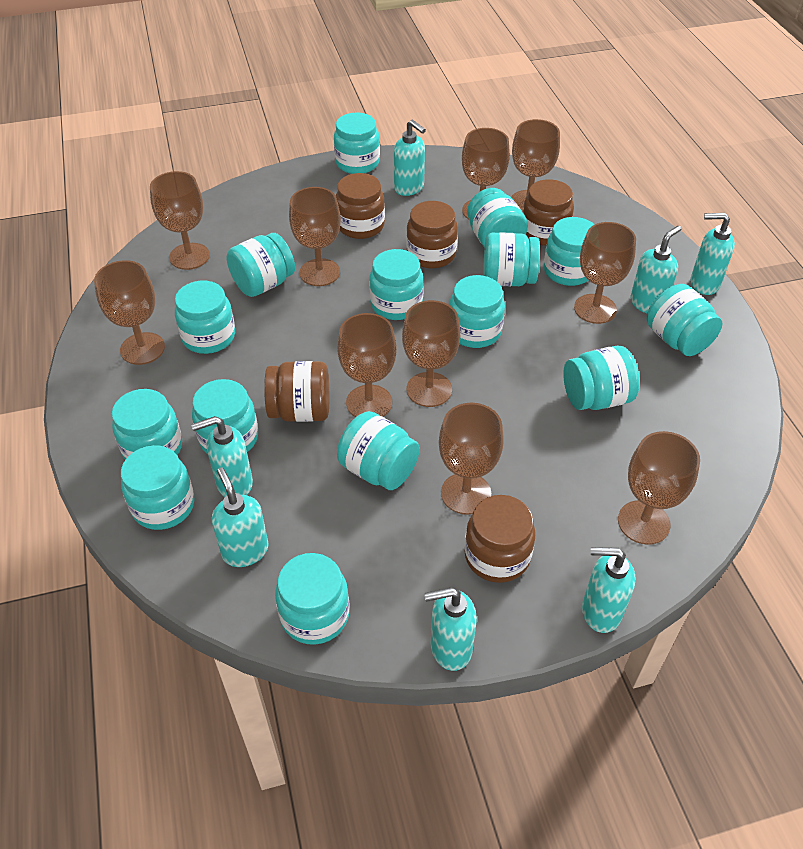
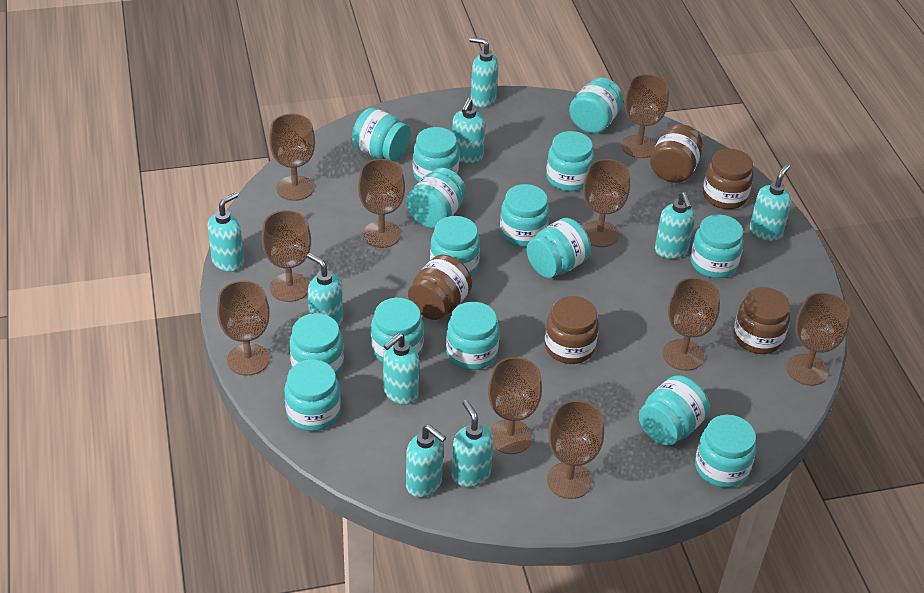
turquoise soap dispenser: 7 -> 9

